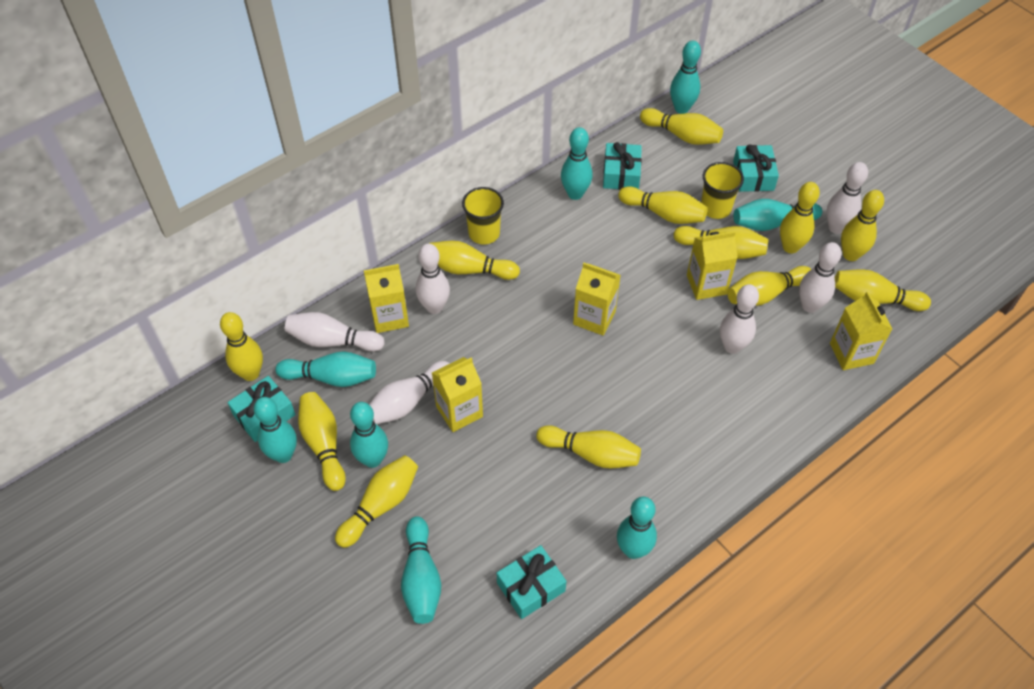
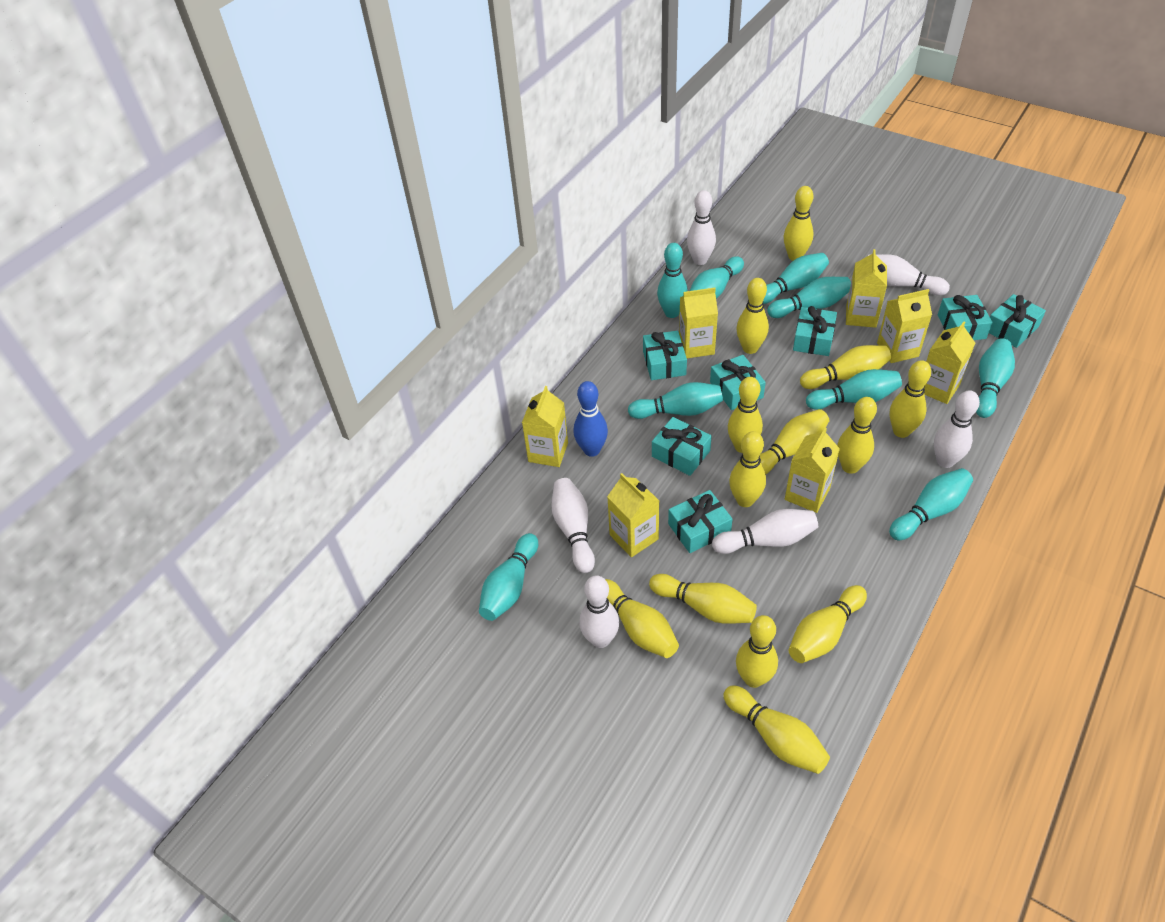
blue bowling pin: 0 -> 1
turquoise bowling pin: 8 -> 9
turquoise gift: 4 -> 7
yellow bowling pin: 12 -> 13
yellow carton: 5 -> 7
yellow cup: 2 -> 0

